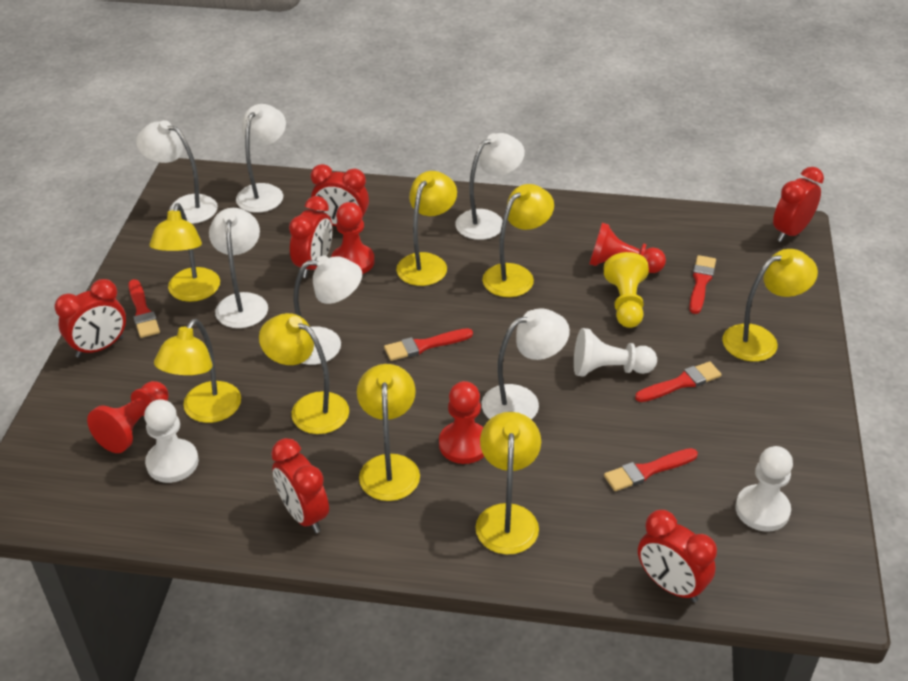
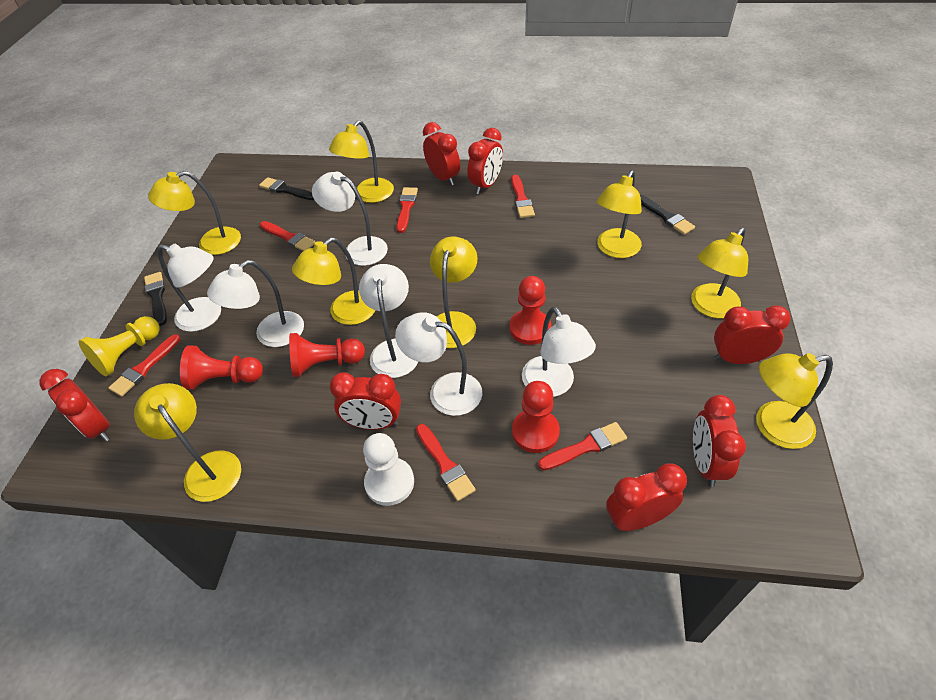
black brush: 0 -> 3
red brush: 5 -> 6
red clock: 6 -> 7
white pawn: 3 -> 1

